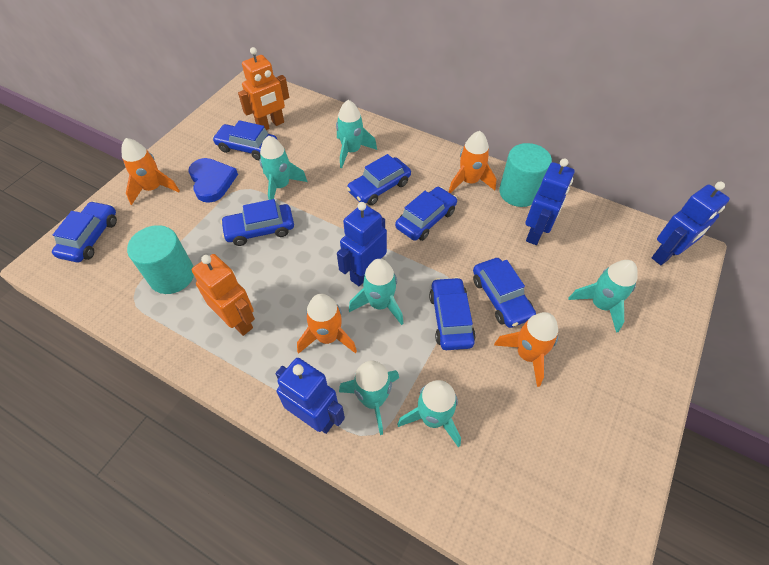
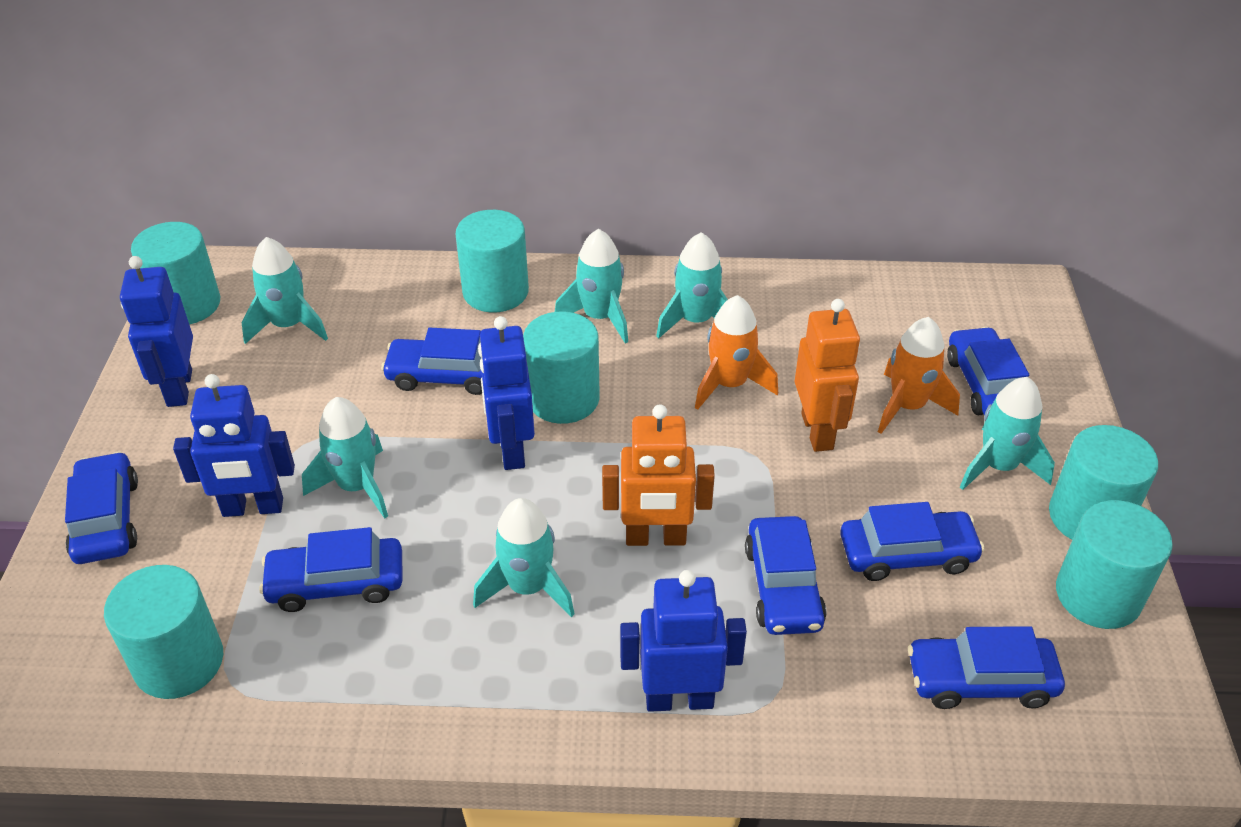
blue heart: 1 -> 0
orange rocket: 4 -> 2
turquoise cylinder: 2 -> 6

